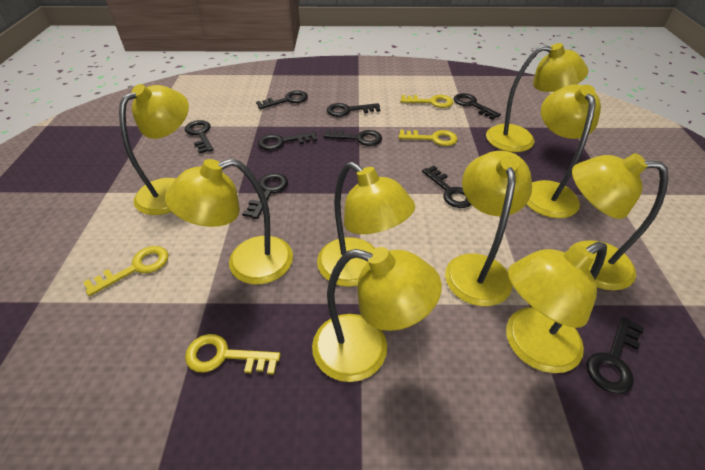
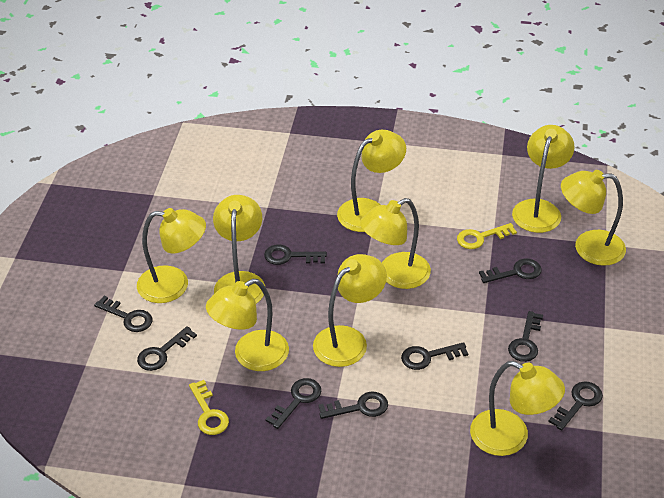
yellow key: 4 -> 2

